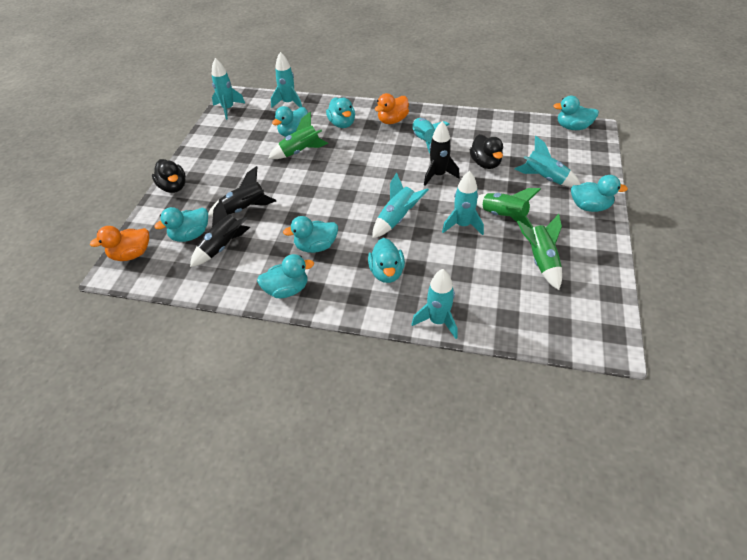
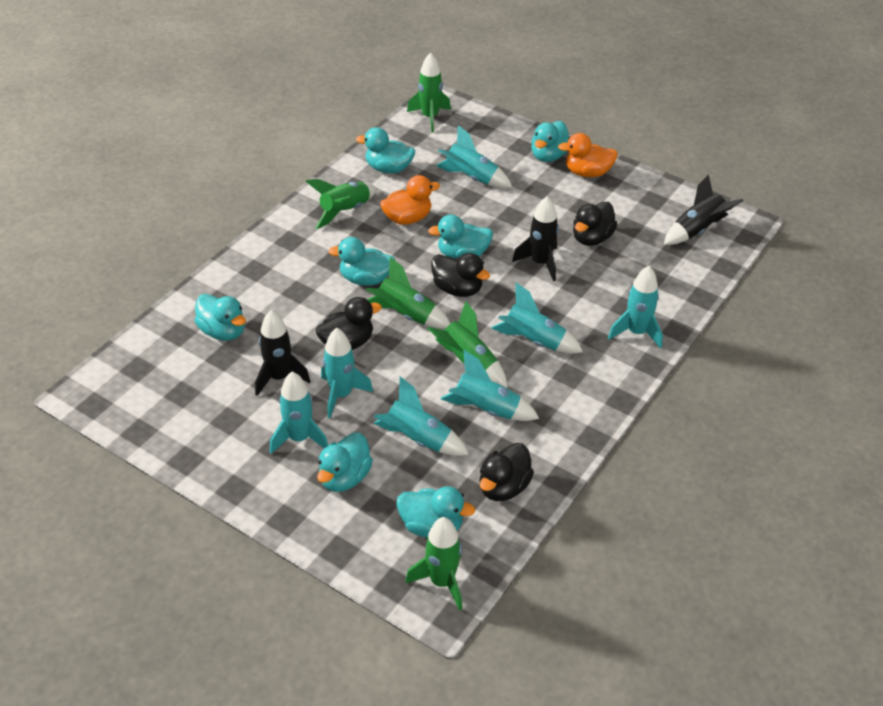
black duck: 2 -> 4
green rocket: 3 -> 5
turquoise duck: 8 -> 7

